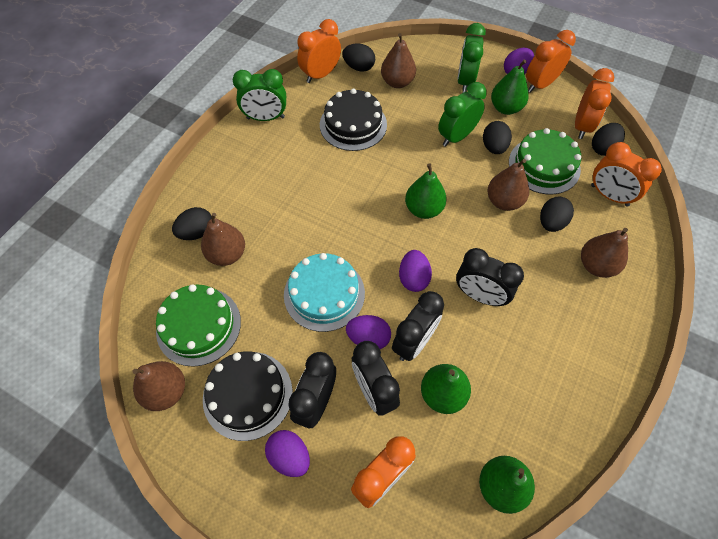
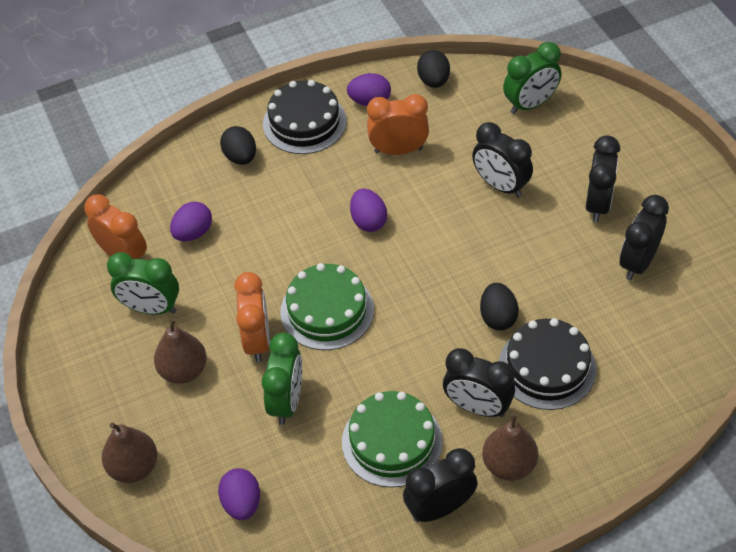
black clock: 4 -> 5
black egg: 5 -> 3
brown pear: 5 -> 3
green pear: 4 -> 0
orange clock: 5 -> 3
turquoise cake: 1 -> 0

